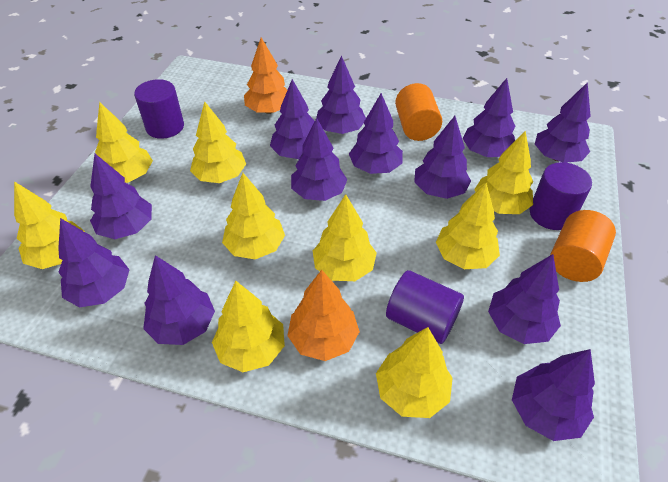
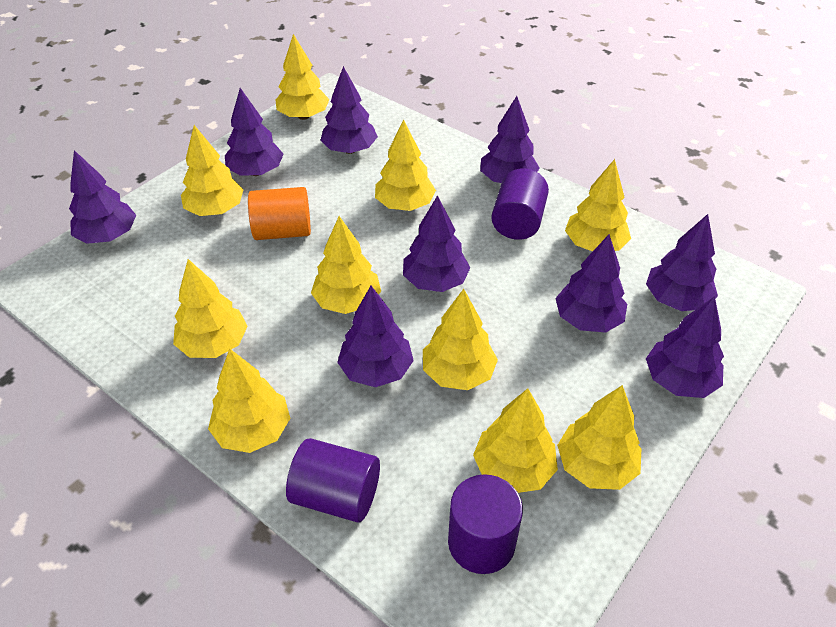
orange cylinder: 2 -> 1
orange tree: 2 -> 0
purple tree: 12 -> 9
yellow tree: 9 -> 10

